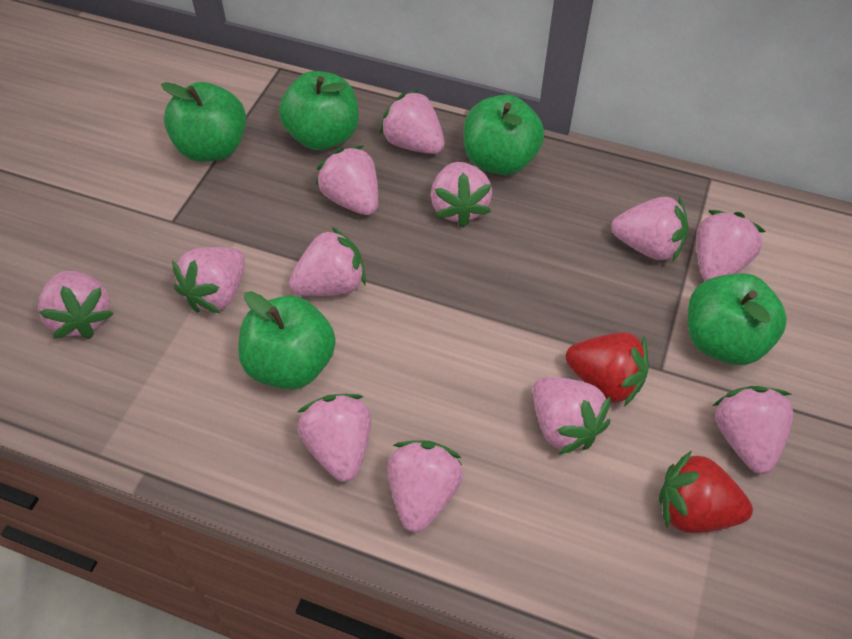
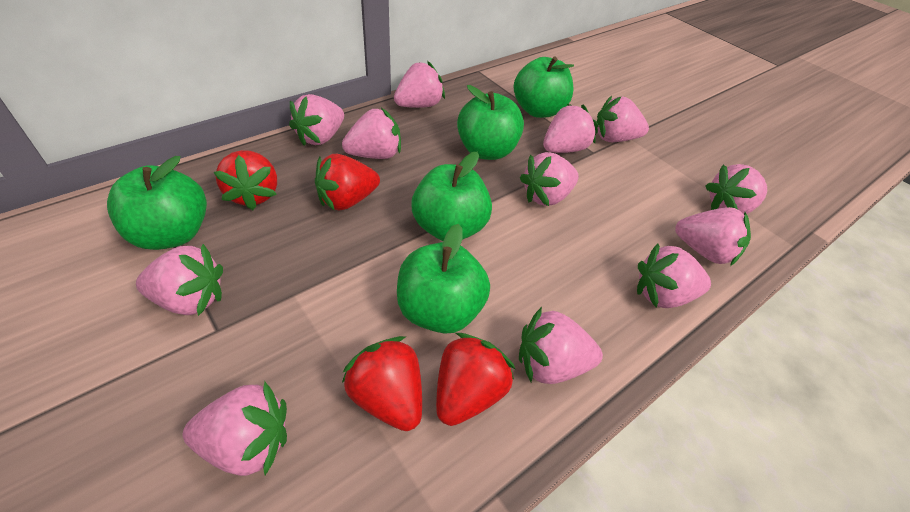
red strawberry: 2 -> 4

